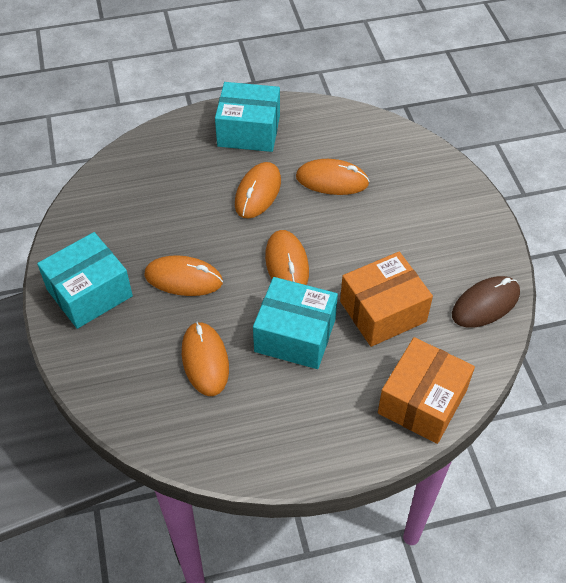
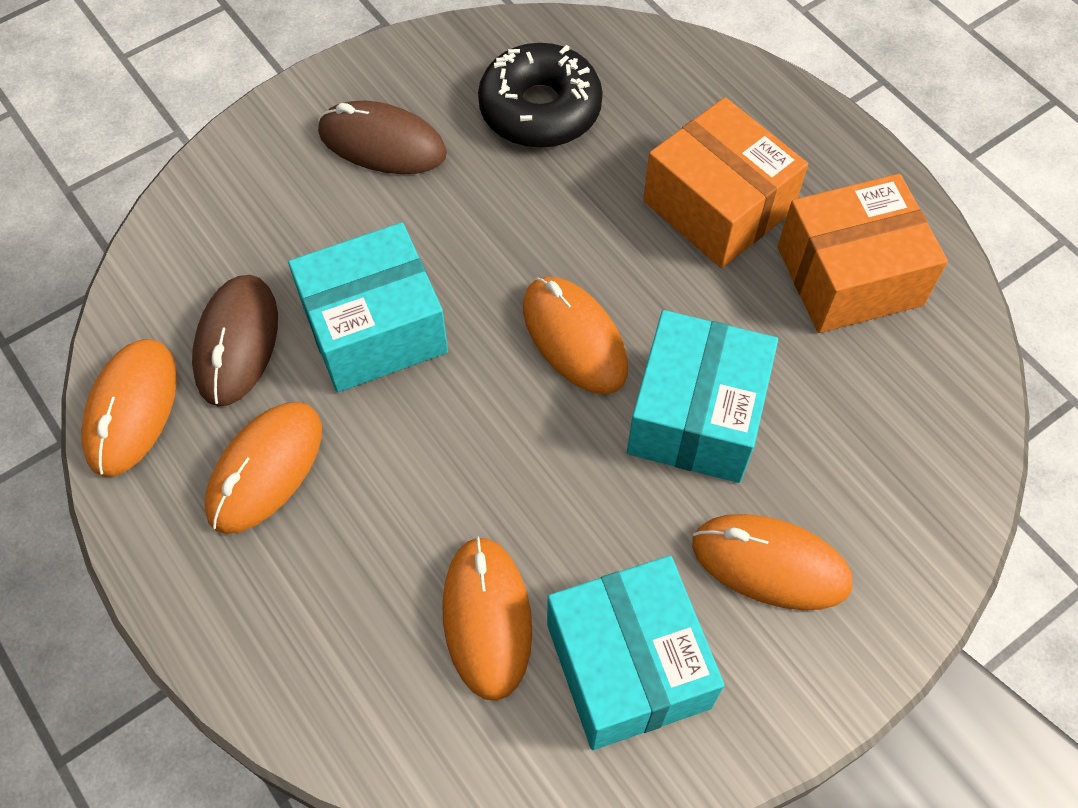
black donut: 0 -> 1
brown mouse: 1 -> 2

